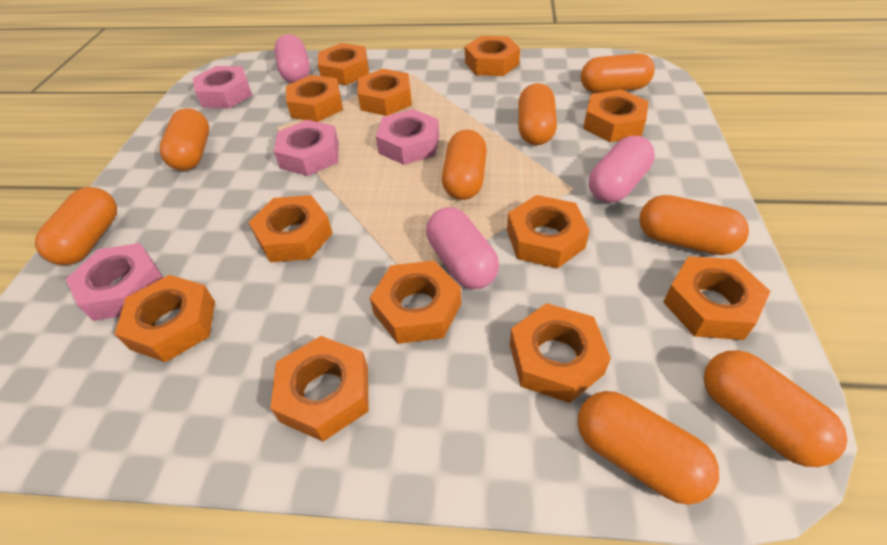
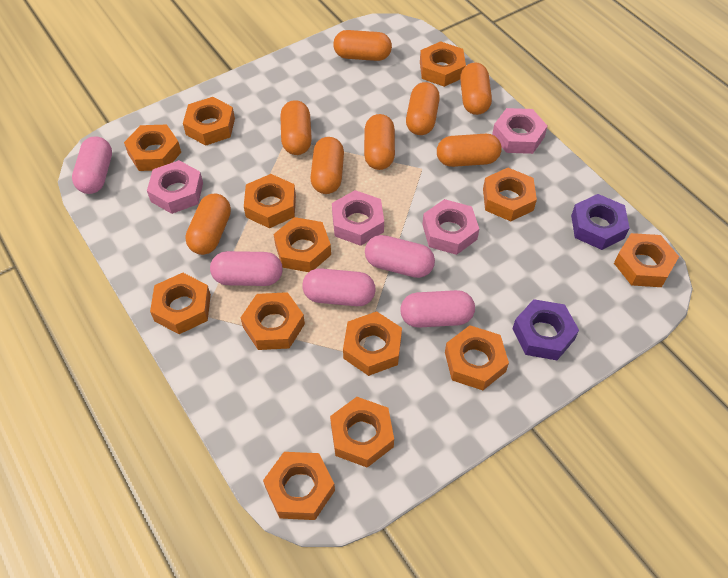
orange nut: 12 -> 13
pink capsule: 3 -> 5
purple nut: 0 -> 2

